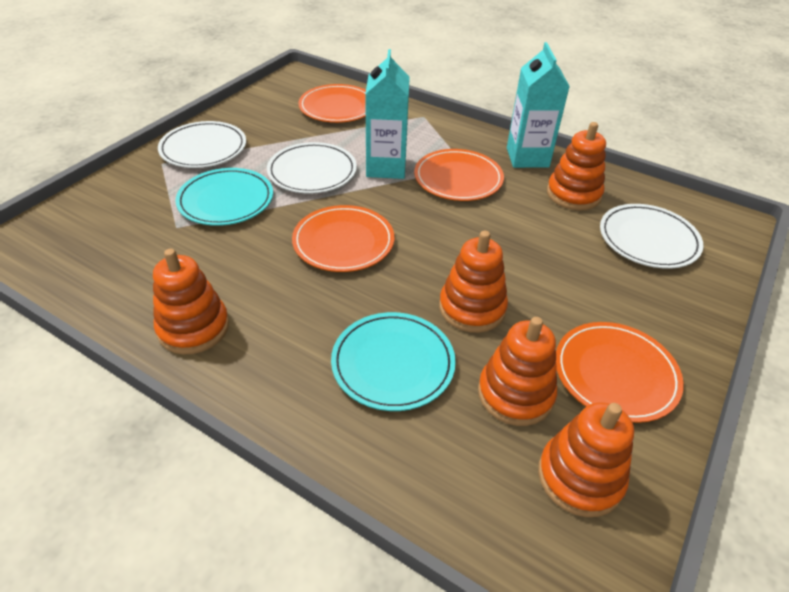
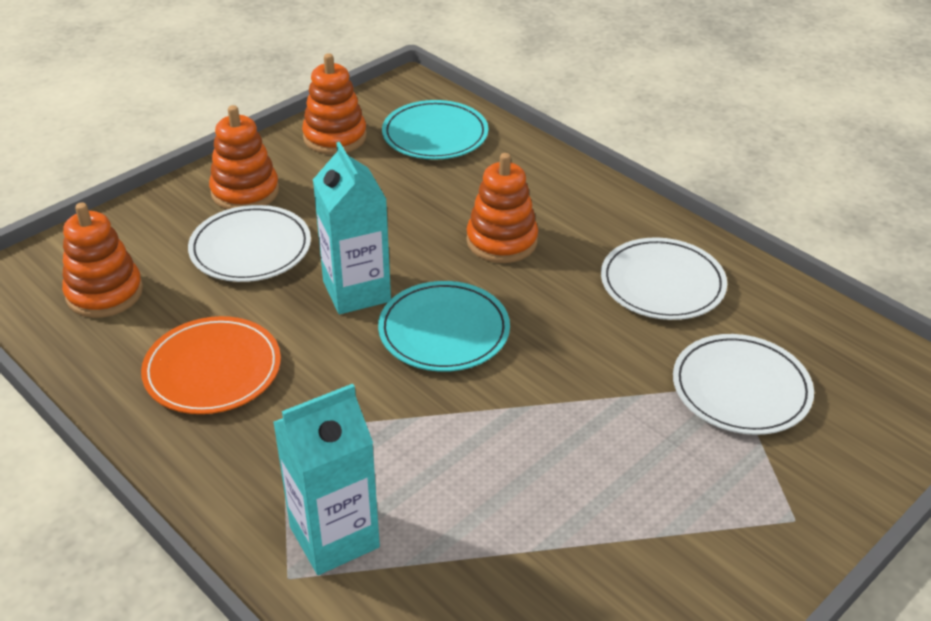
orange plate: 4 -> 1
orange stacking toy: 5 -> 4

